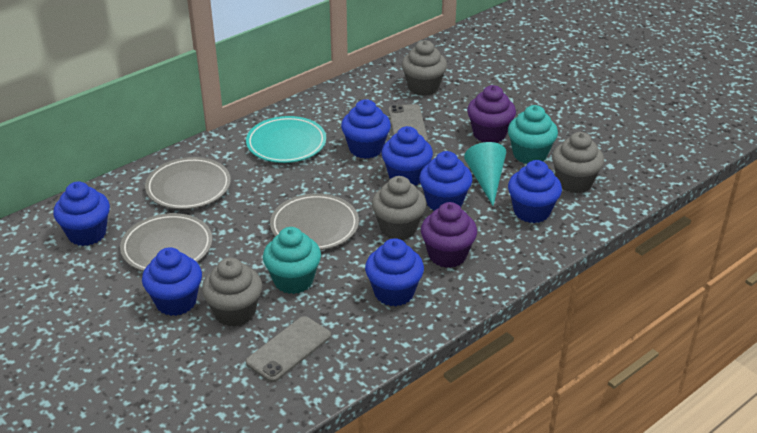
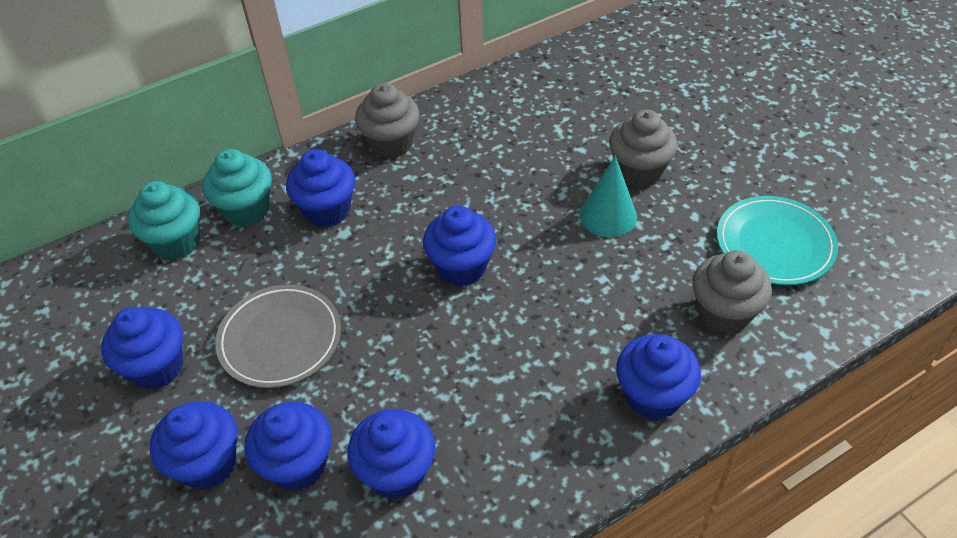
grey cupcake: 4 -> 3
grey phone: 2 -> 0
grey plate: 3 -> 1
purple cupcake: 2 -> 0

